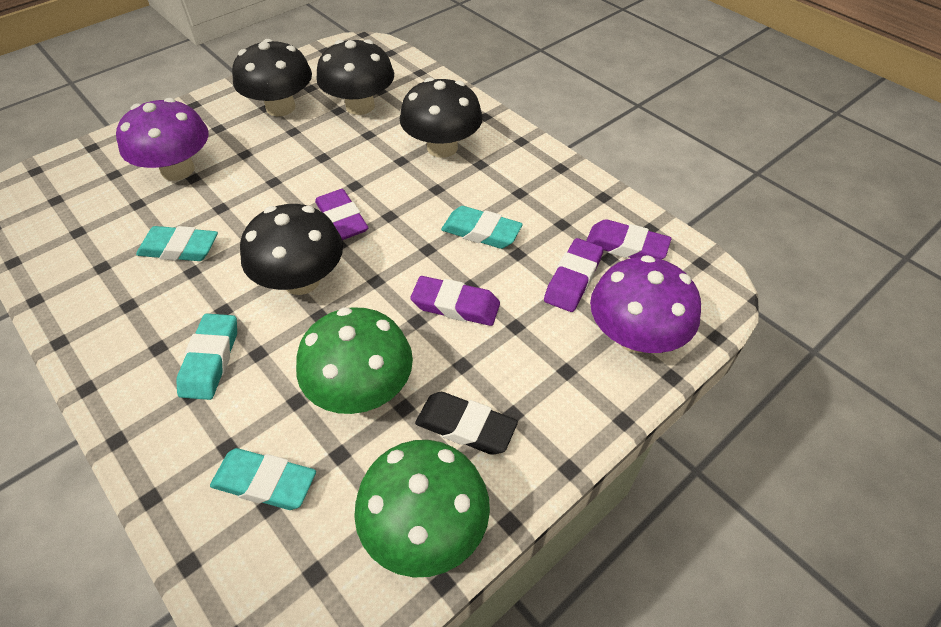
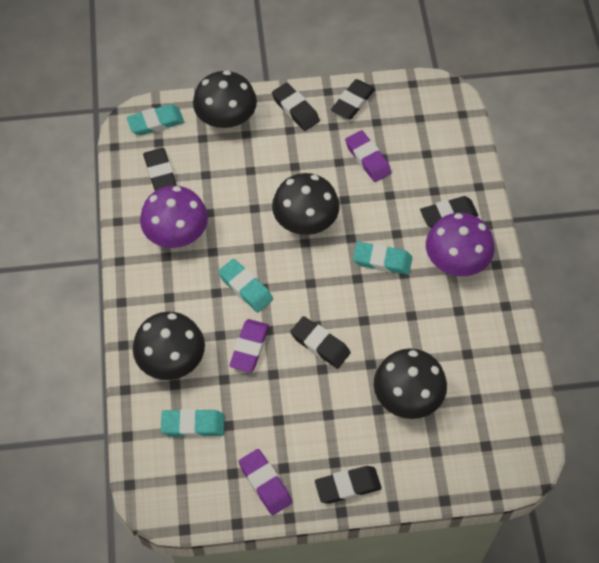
black eraser: 1 -> 6
green mushroom: 2 -> 0
purple eraser: 4 -> 3

